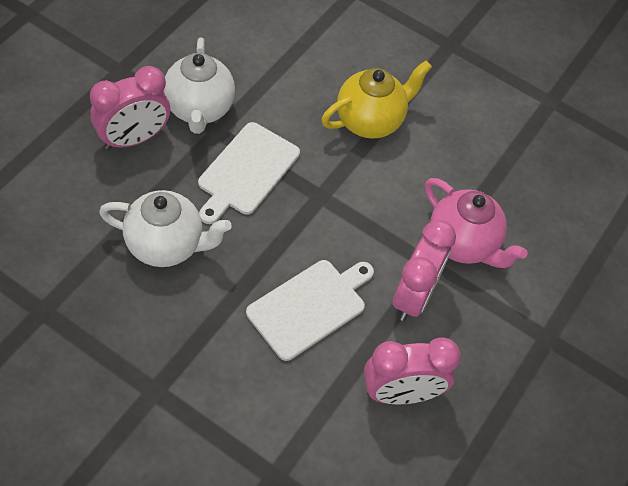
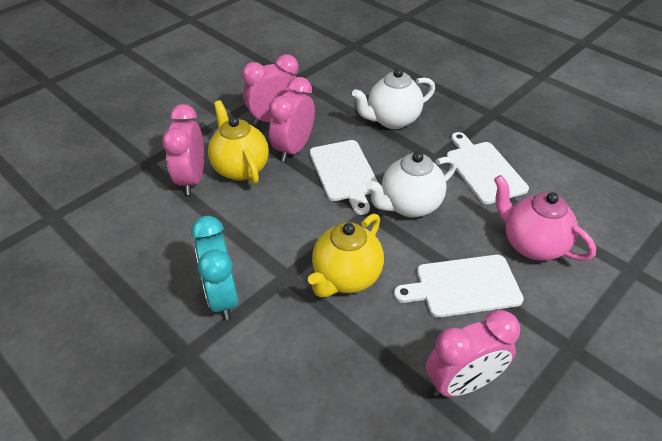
pink clock: 3 -> 4
turquoise clock: 0 -> 1
white cutting board: 2 -> 3
yellow teapot: 1 -> 2

